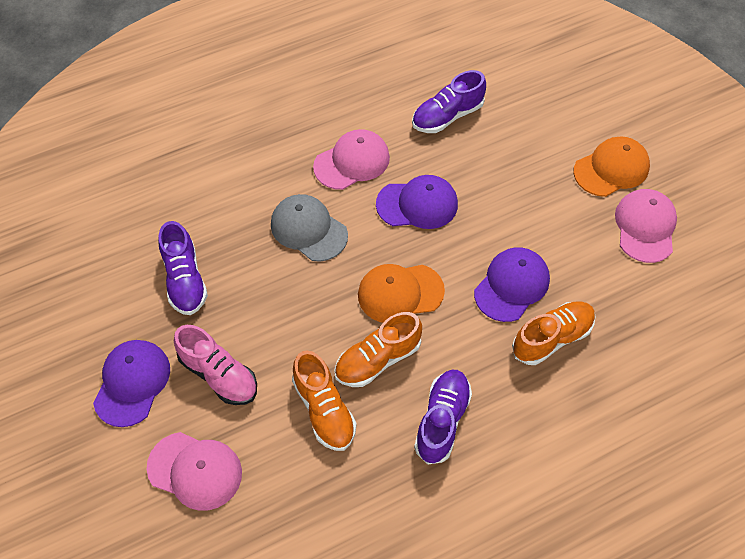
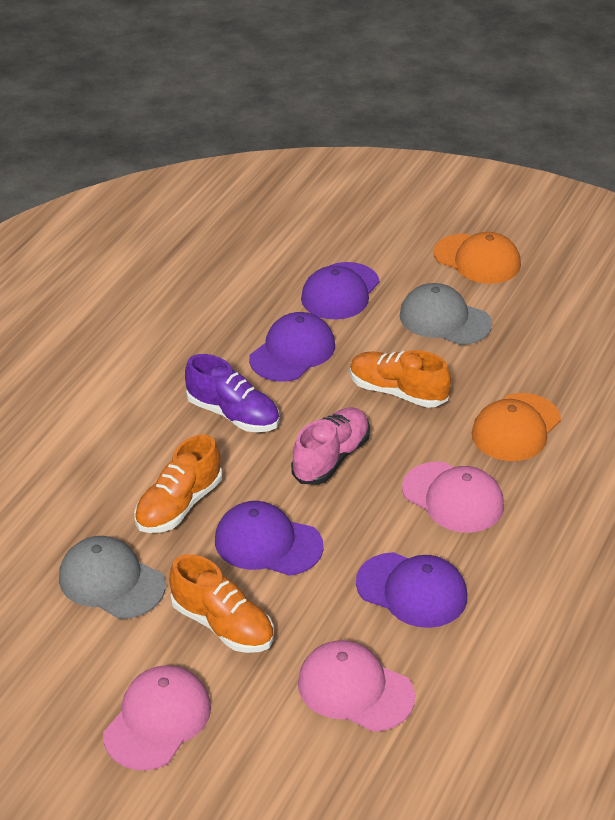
grey cap: 1 -> 2
purple cap: 3 -> 4
purple shoe: 3 -> 1

